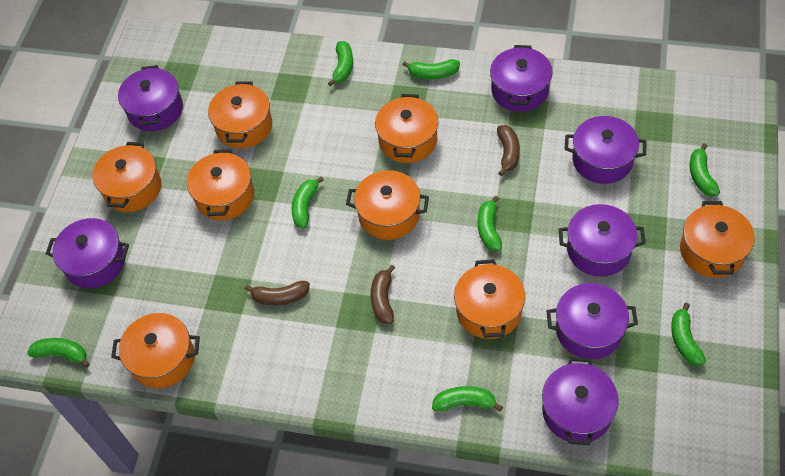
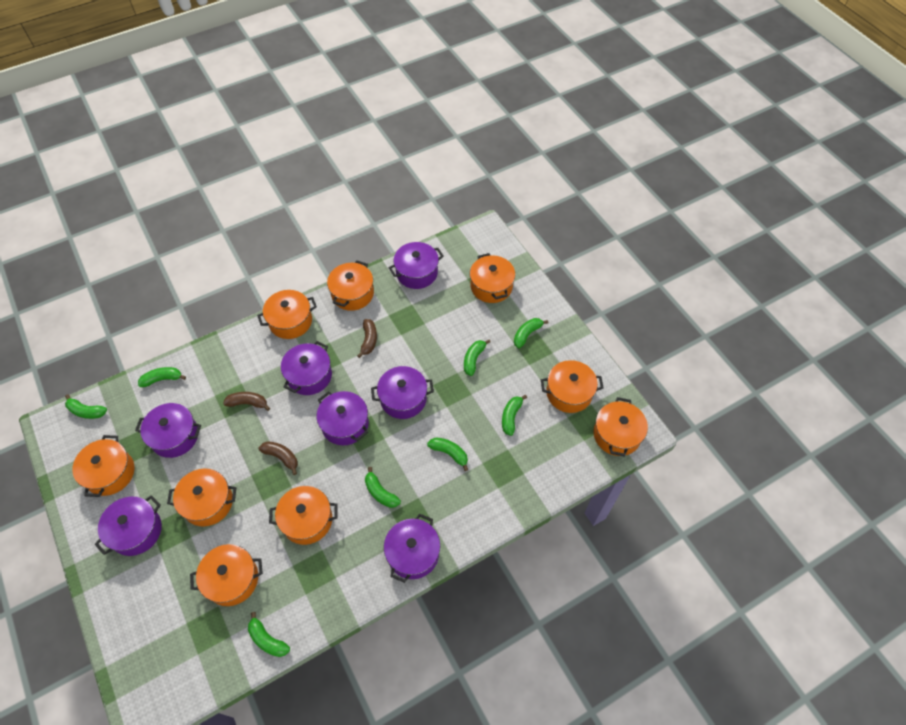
orange pot: 8 -> 9

